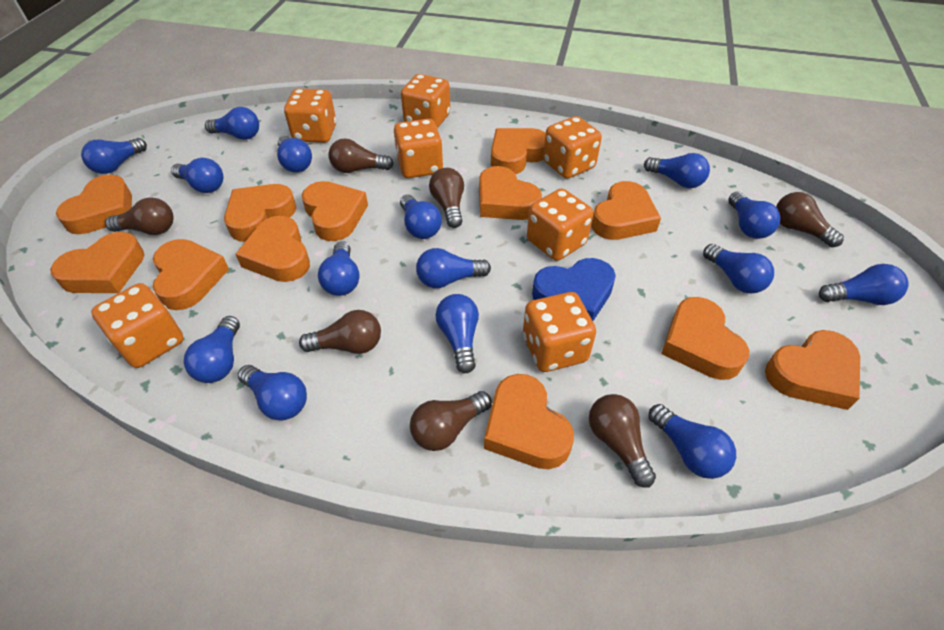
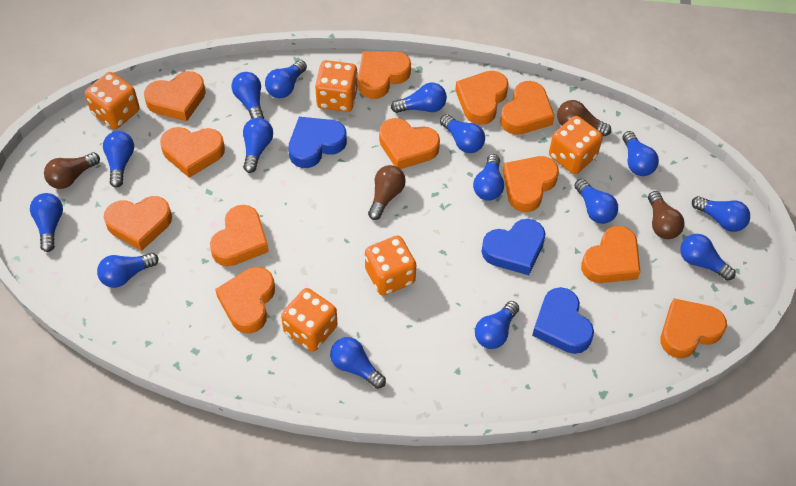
blue heart: 1 -> 3
brown light bulb: 7 -> 4
orange dice: 7 -> 5

